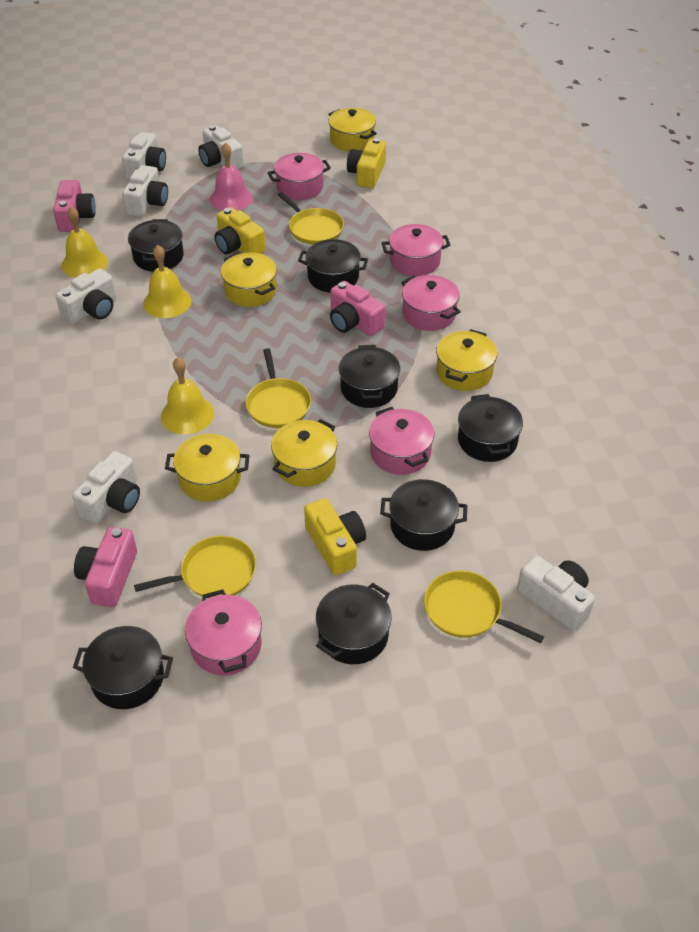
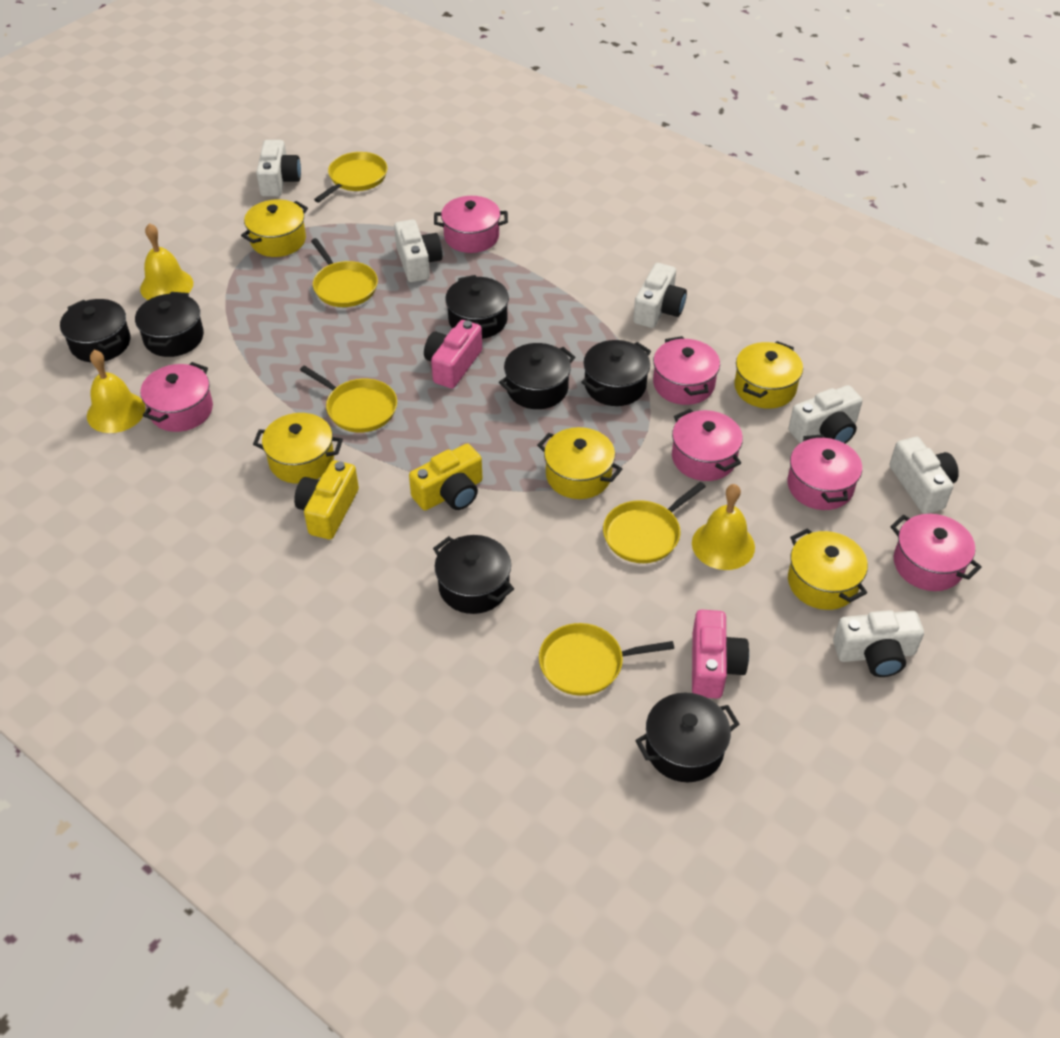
pink bell: 1 -> 0
pink camera: 3 -> 2
pink pot: 5 -> 6
yellow camera: 3 -> 2
yellow pan: 4 -> 5

